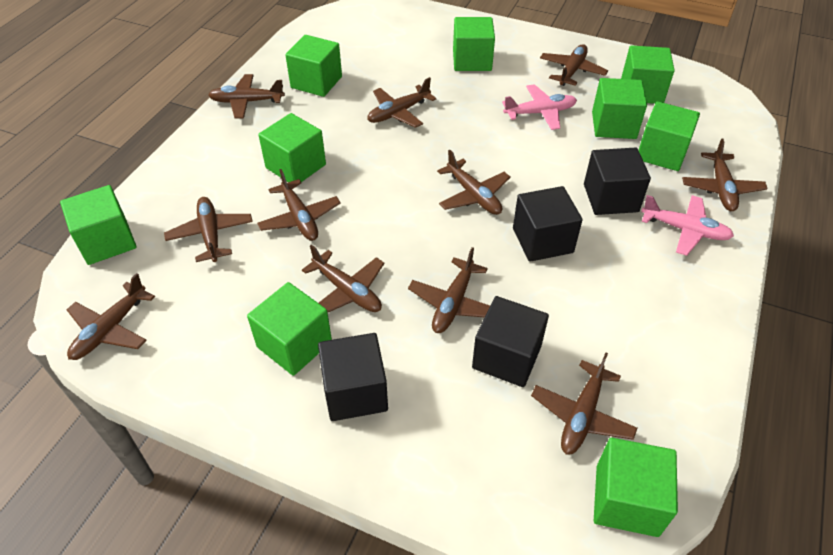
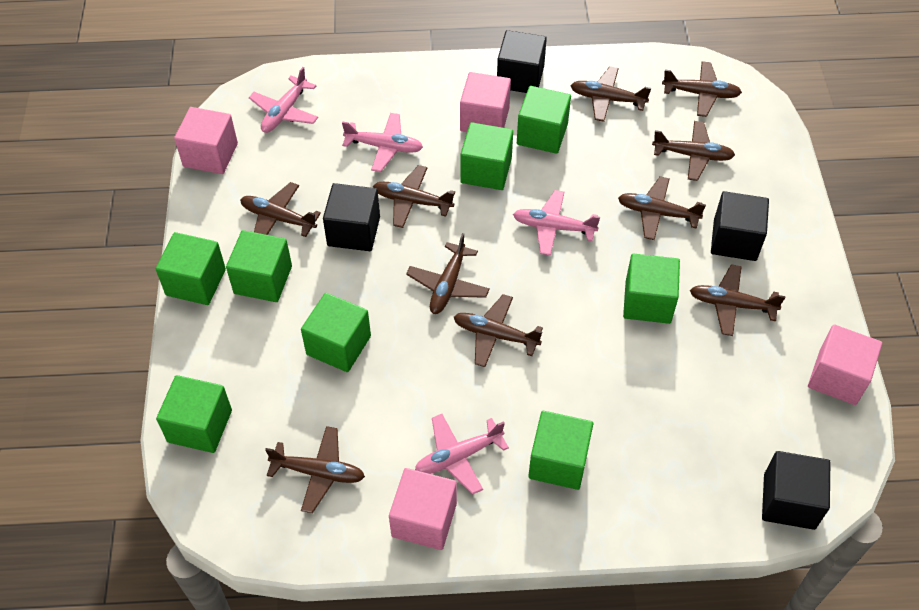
brown plane: 11 -> 10
green cube: 9 -> 8
pink cube: 0 -> 4
pink plane: 2 -> 4

